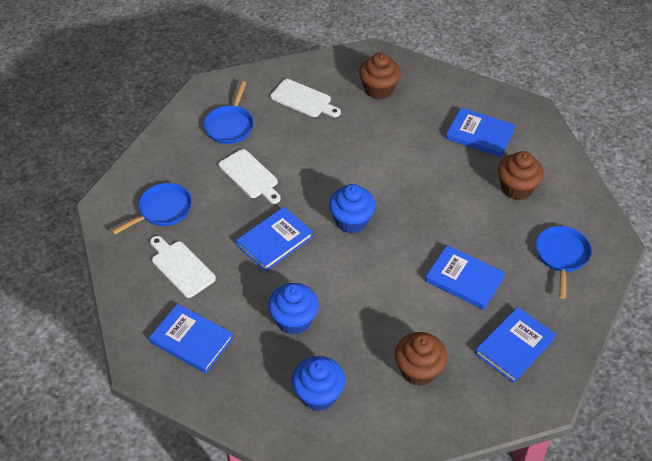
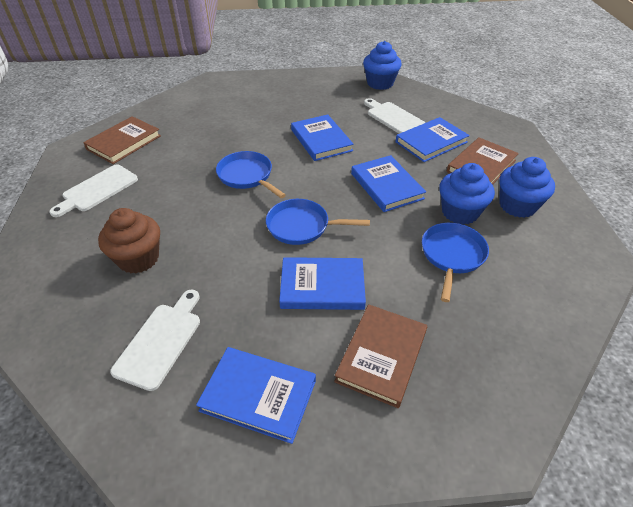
brown book: 0 -> 3
brown cupcake: 3 -> 1

